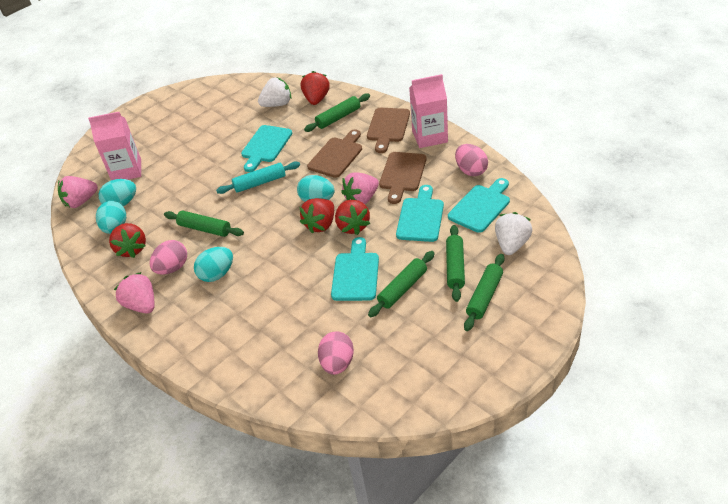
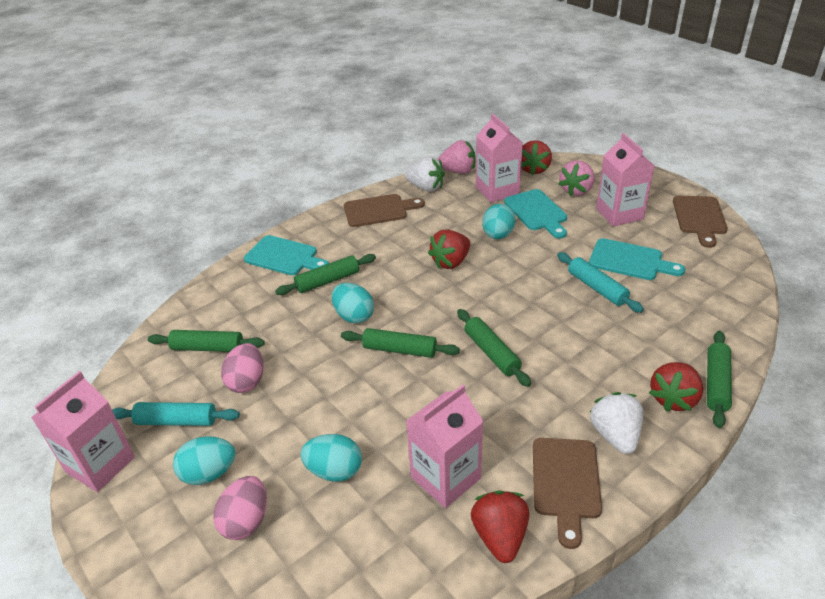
pink carton: 2 -> 4
pink egg: 3 -> 2
pink strawberry: 3 -> 2
turquoise cutting board: 4 -> 3
turquoise rolling pin: 1 -> 2

